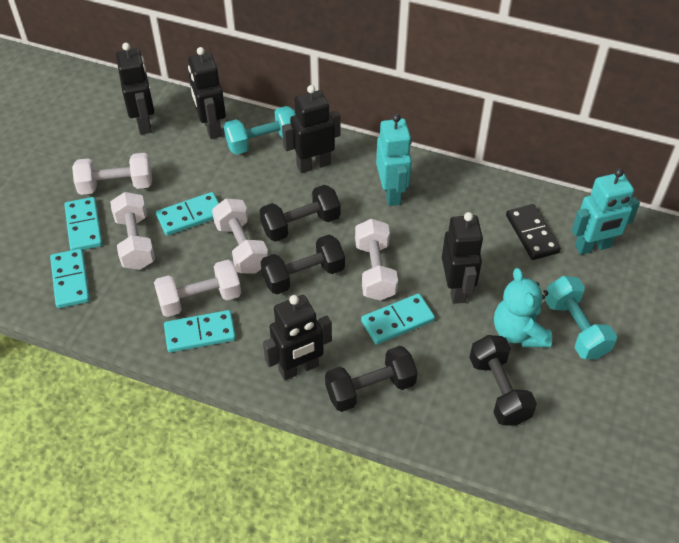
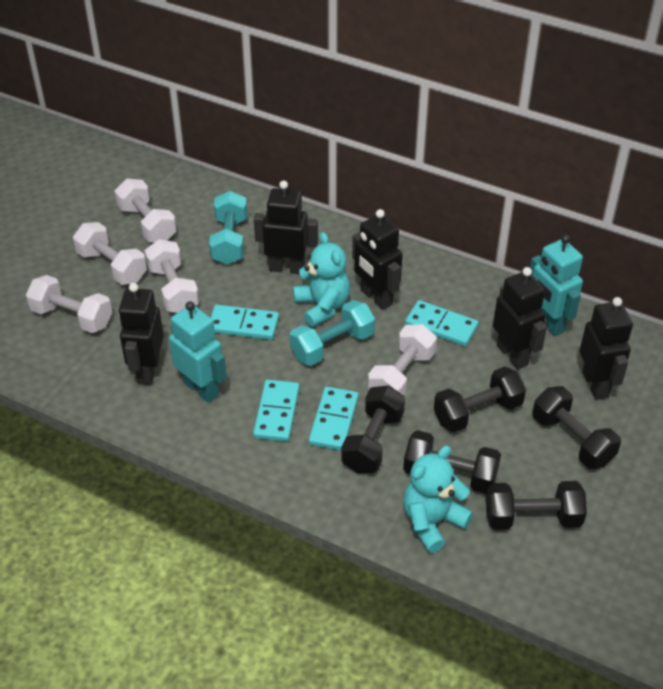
black domino: 1 -> 0
black dumbbell: 4 -> 5
turquoise domino: 5 -> 4
turquoise teddy bear: 1 -> 2

